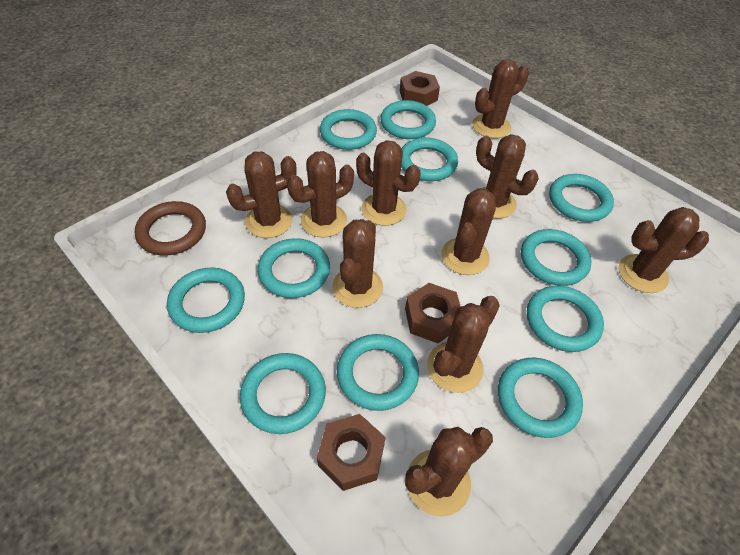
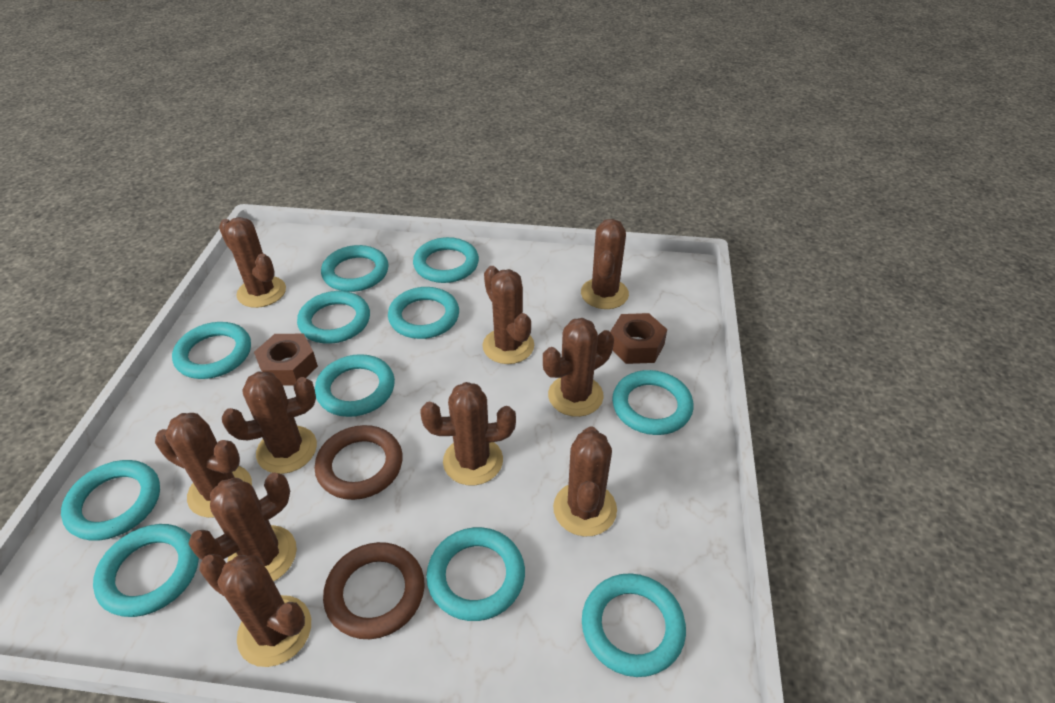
brown nut: 3 -> 2
brown ring: 1 -> 2

